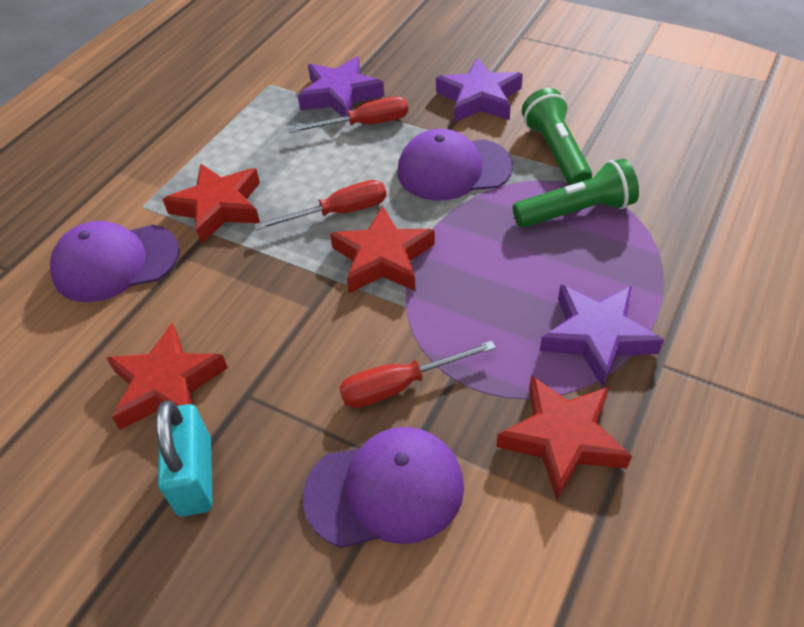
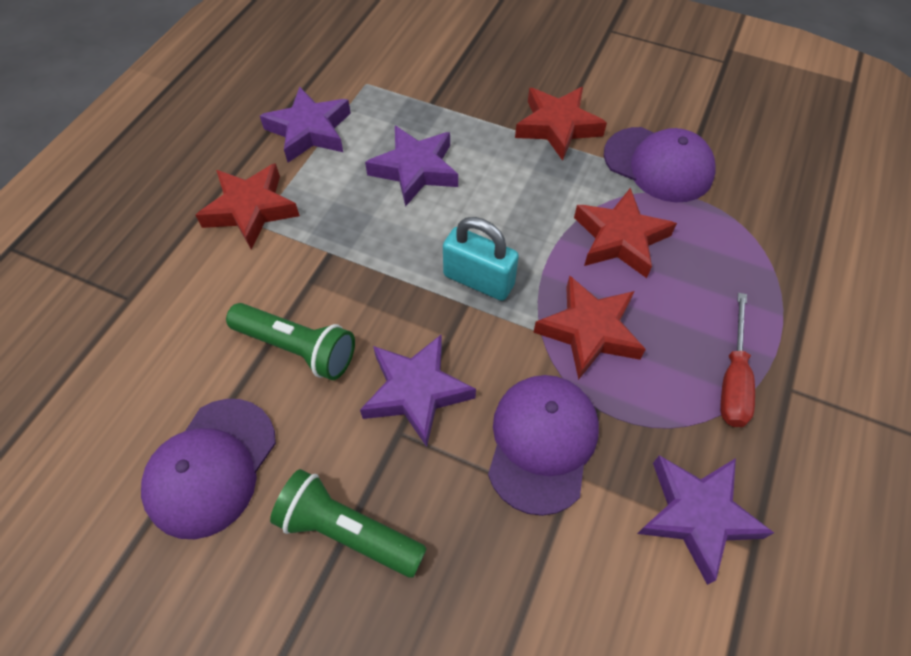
purple star: 3 -> 4
red screwdriver: 3 -> 1

